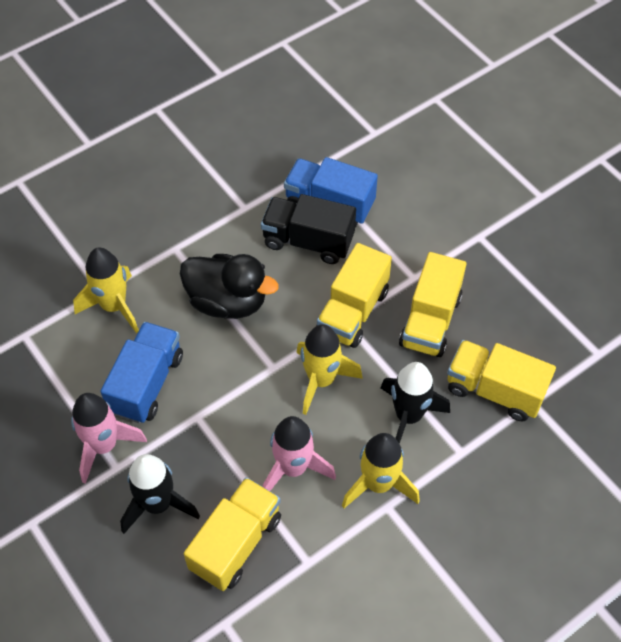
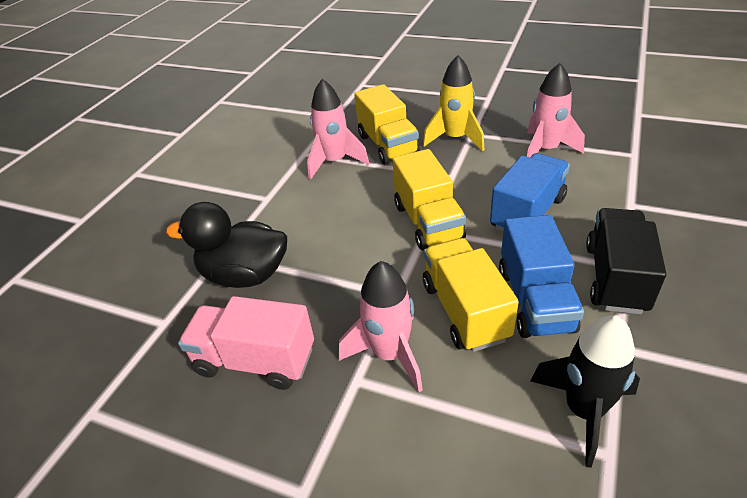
black rocket: 2 -> 1
pink rocket: 2 -> 3
pink truck: 0 -> 1
yellow rocket: 3 -> 1
yellow truck: 4 -> 3

